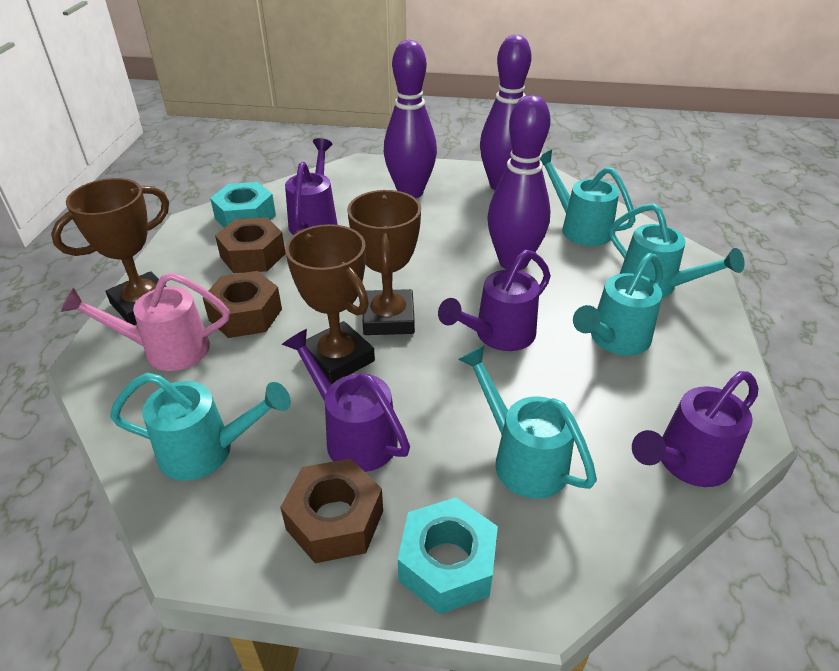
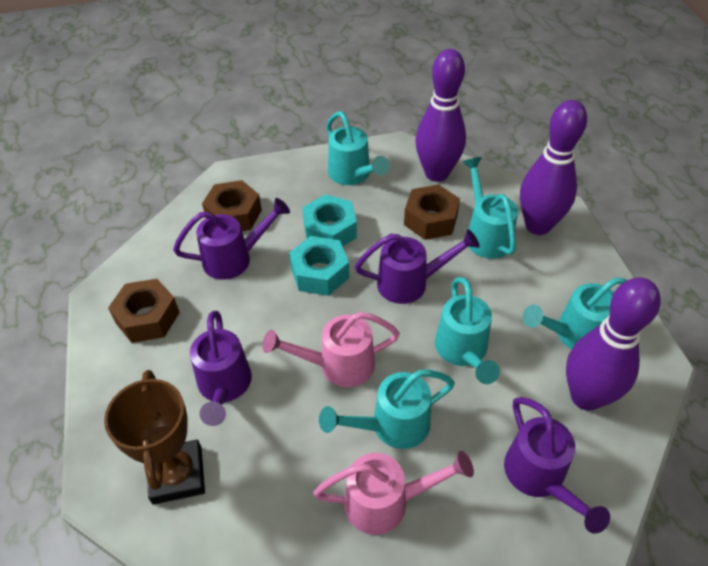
brown trophy: 3 -> 1
pink watering can: 1 -> 2

